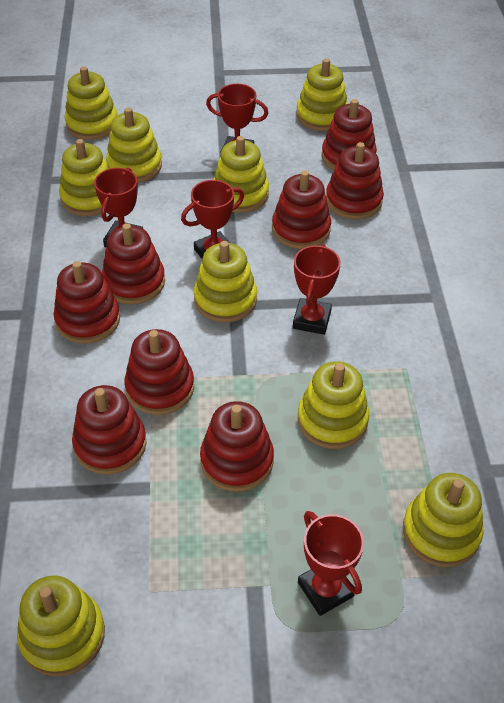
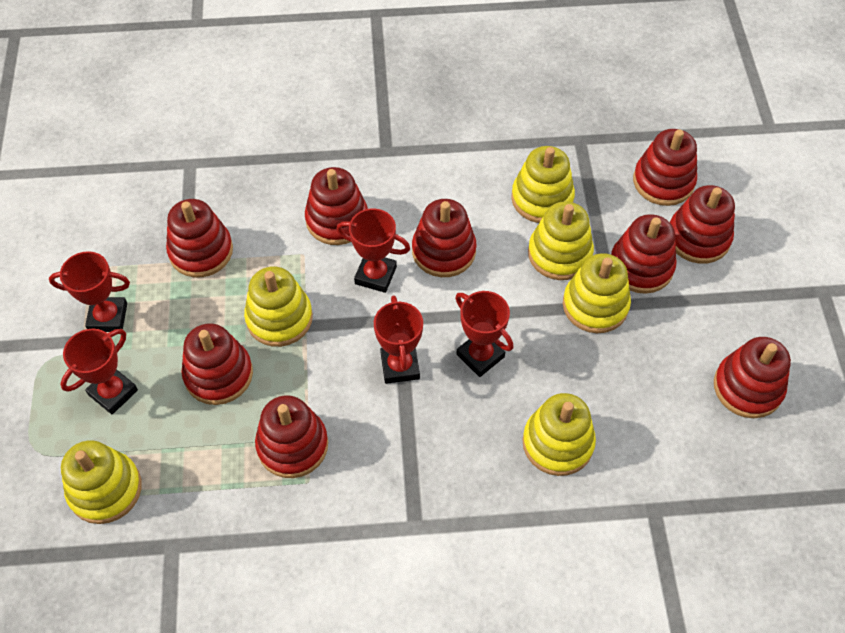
red stacking toy: 8 -> 9
yellow stacking toy: 9 -> 6

